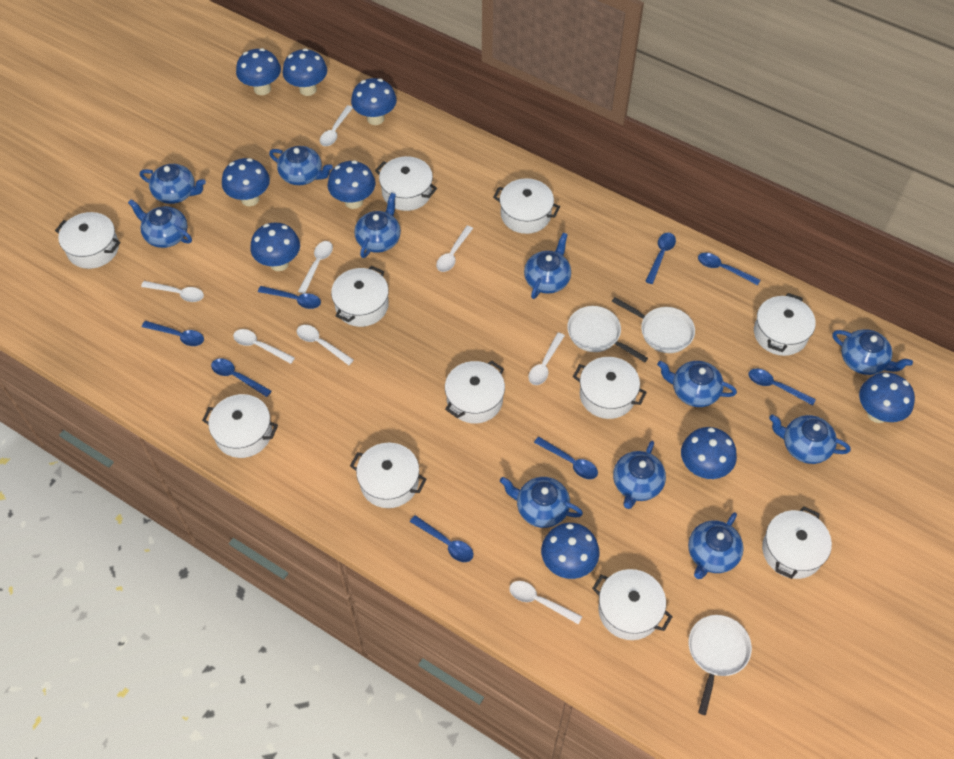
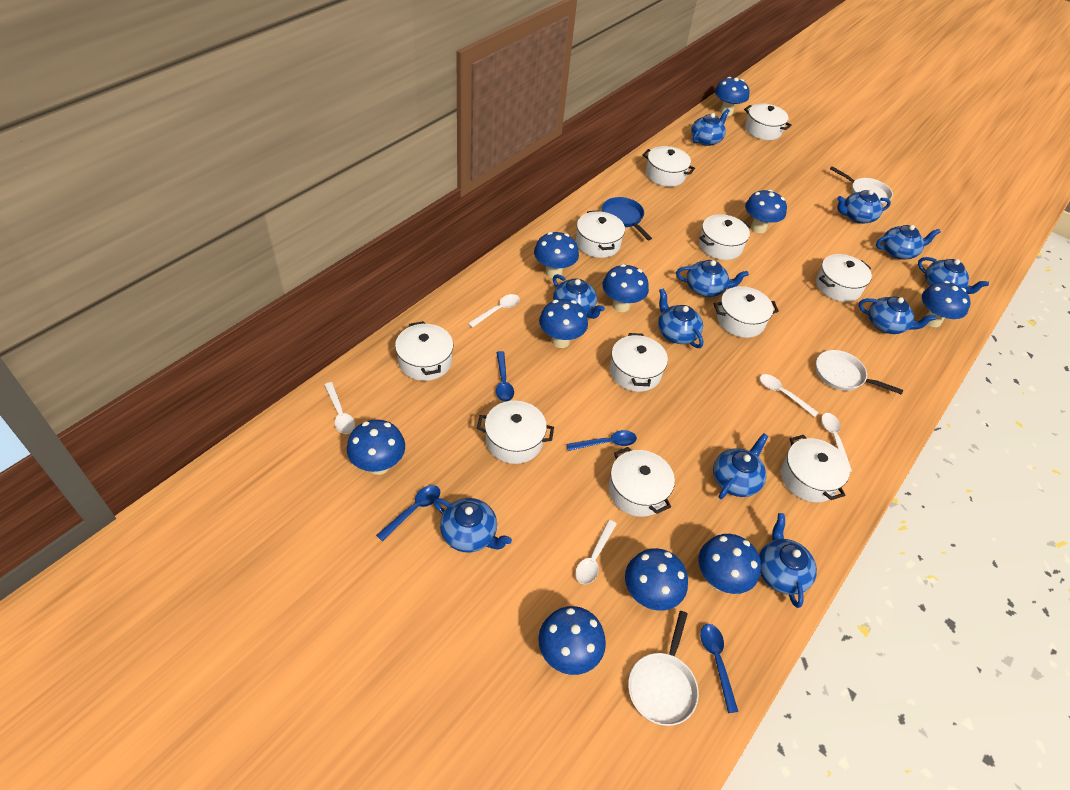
blue mushroom: 9 -> 10
blue pan: 0 -> 1
blue spoon: 8 -> 4
white spoon: 8 -> 5

